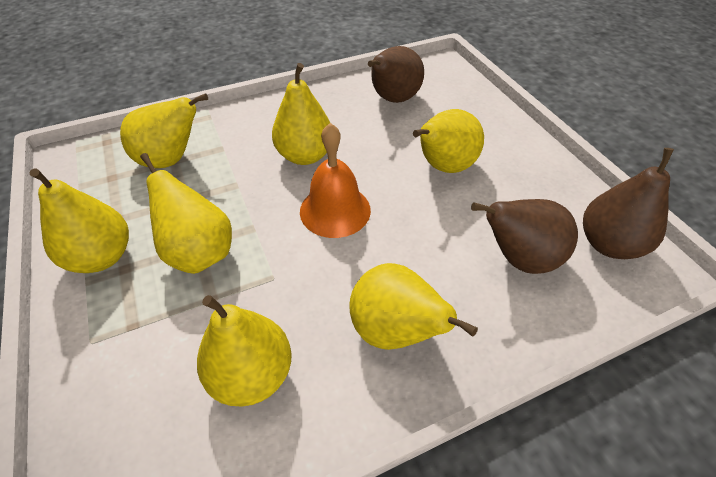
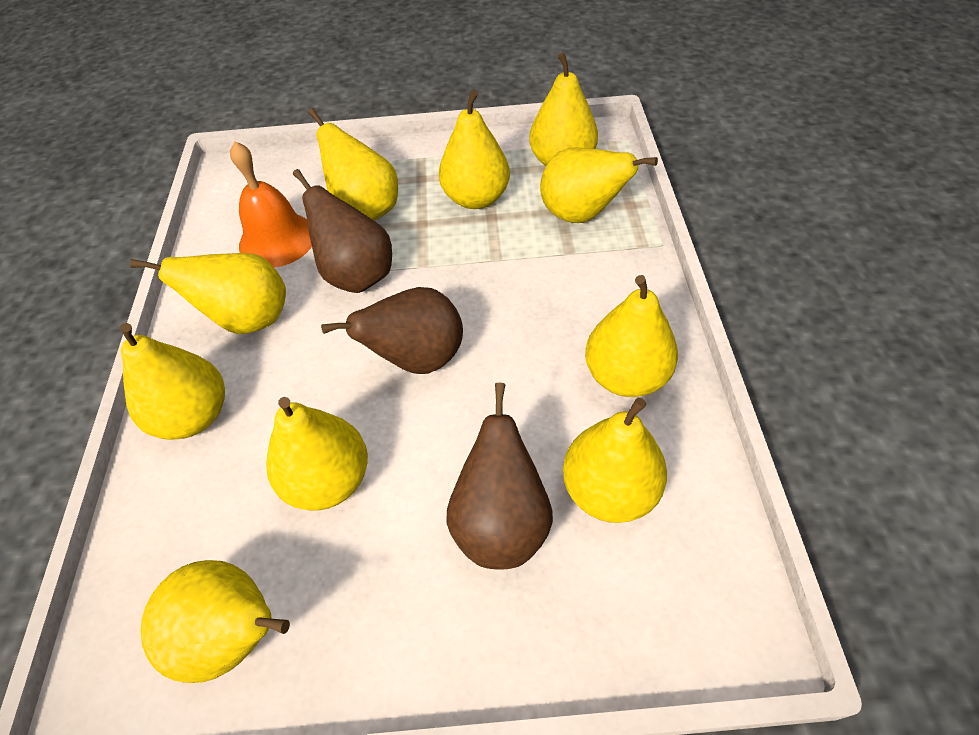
yellow pear: 7 -> 10

